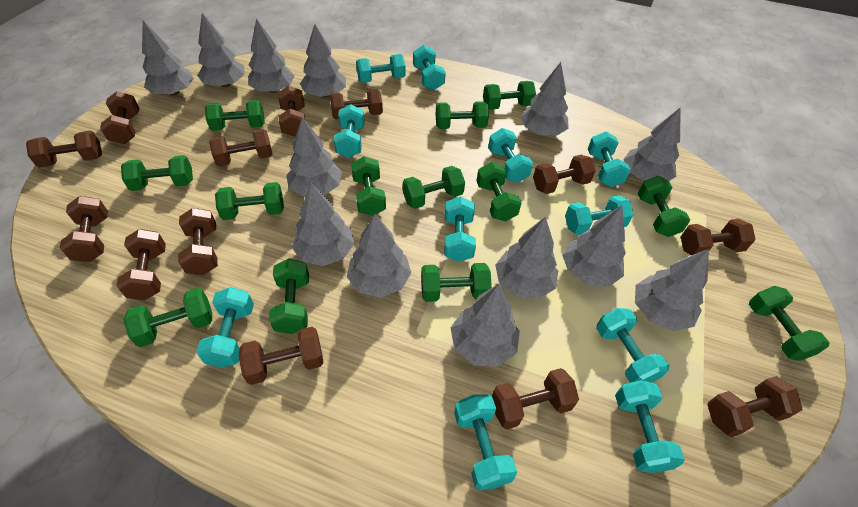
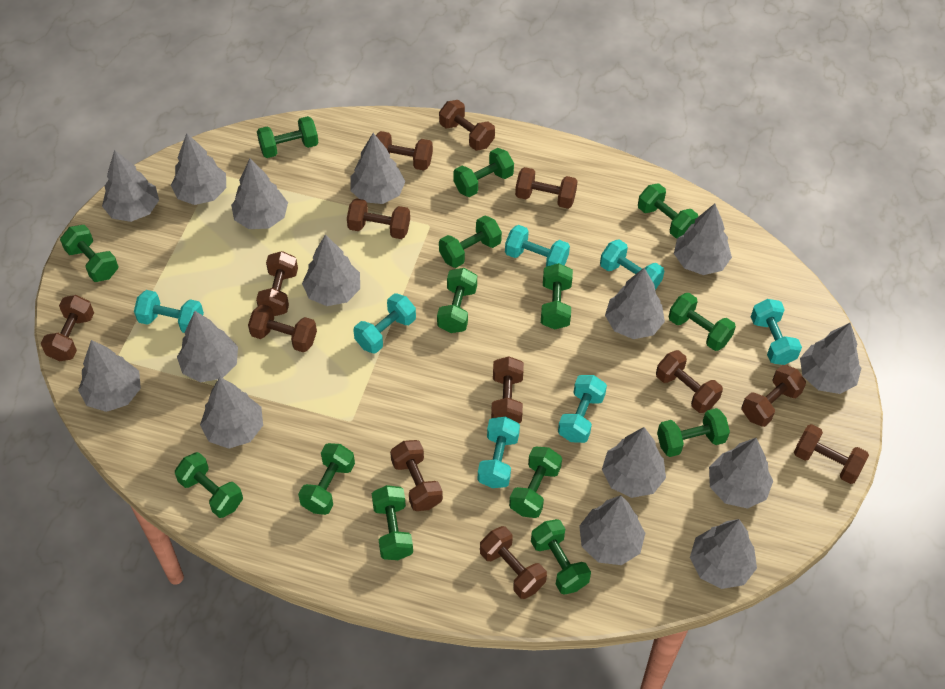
green dumbbell: 13 -> 14
grey tree: 13 -> 15
turquoise dumbbell: 11 -> 7

